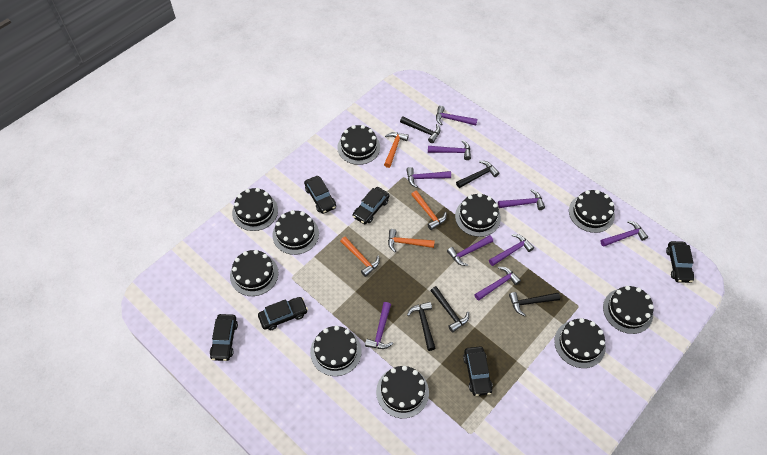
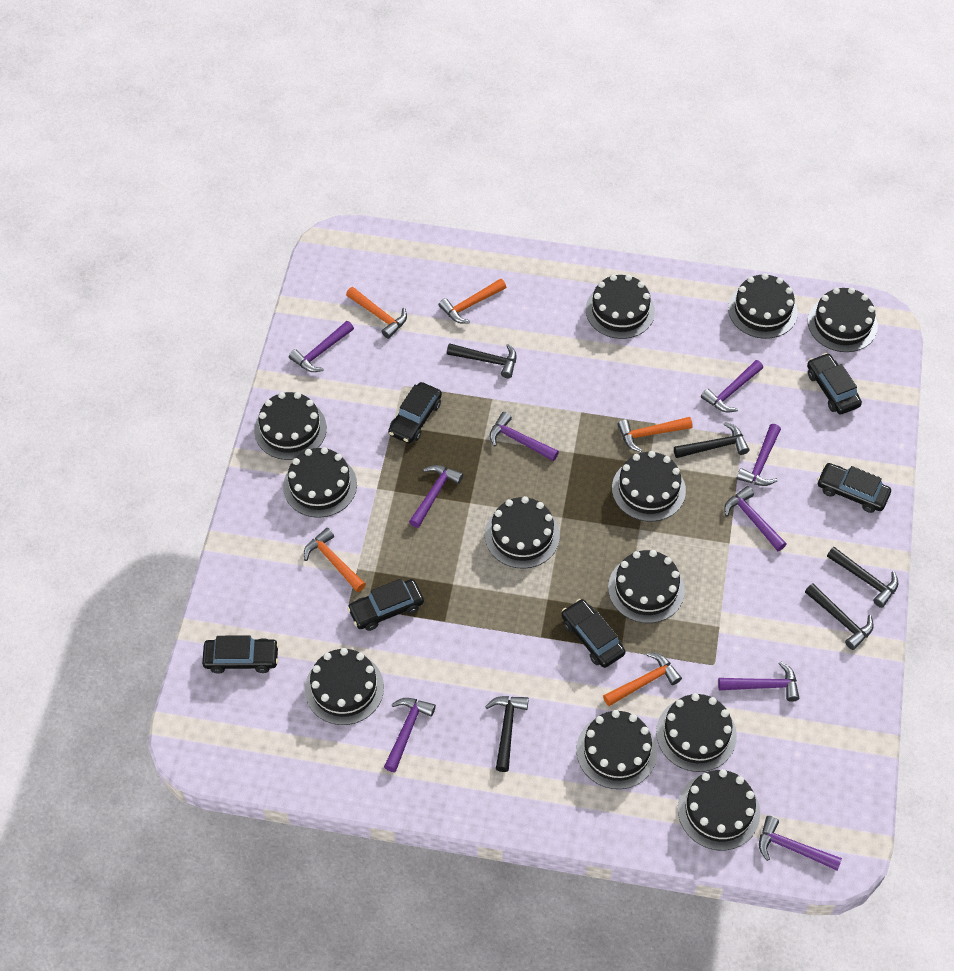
black cake: 10 -> 12
orange hammer: 4 -> 5

